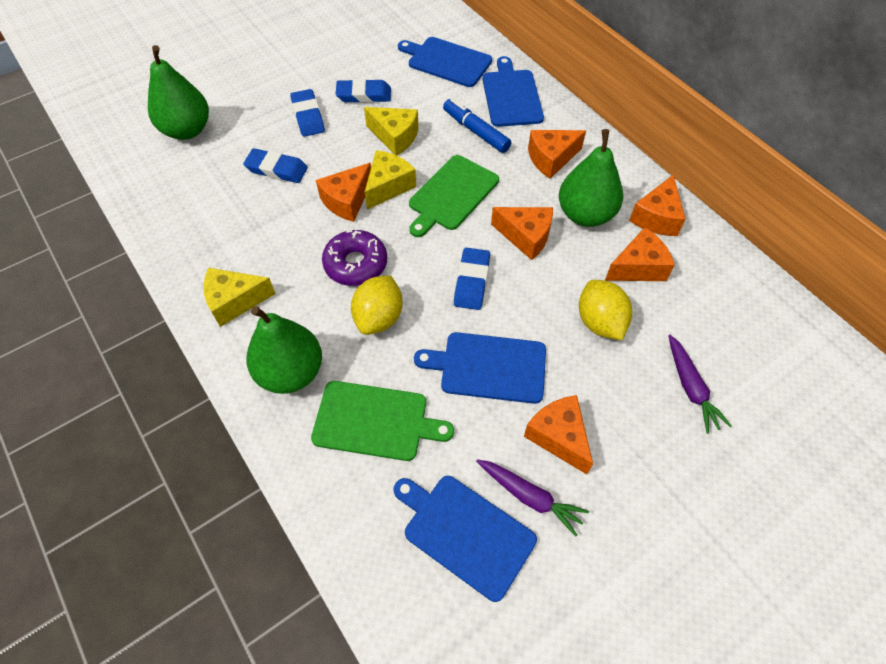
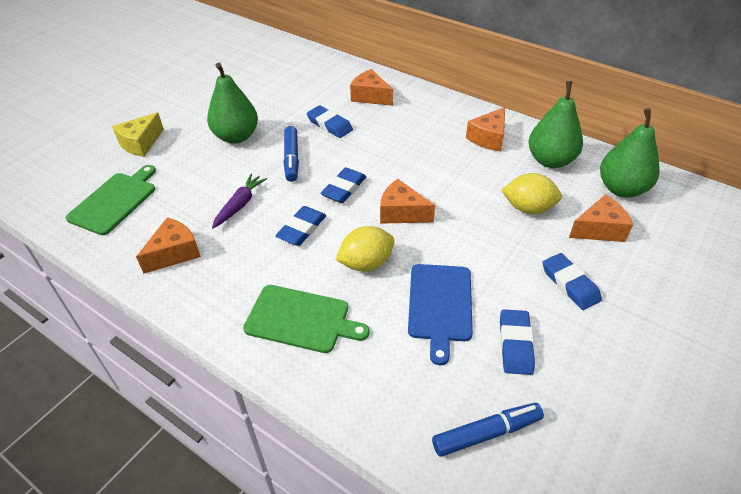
blue cutting board: 4 -> 1
blue eraser: 4 -> 5
blue marker: 1 -> 2
orange cheese: 6 -> 5
purple carrot: 2 -> 1
purple donut: 1 -> 0
yellow cheese: 3 -> 1

